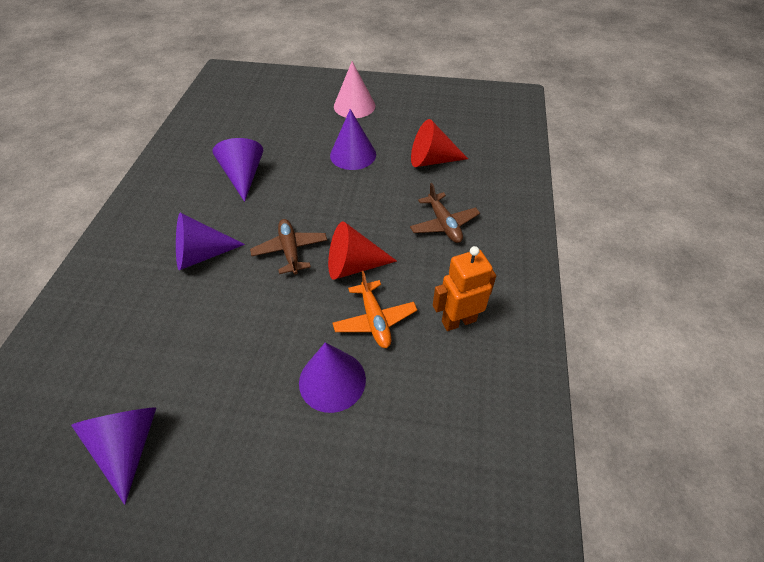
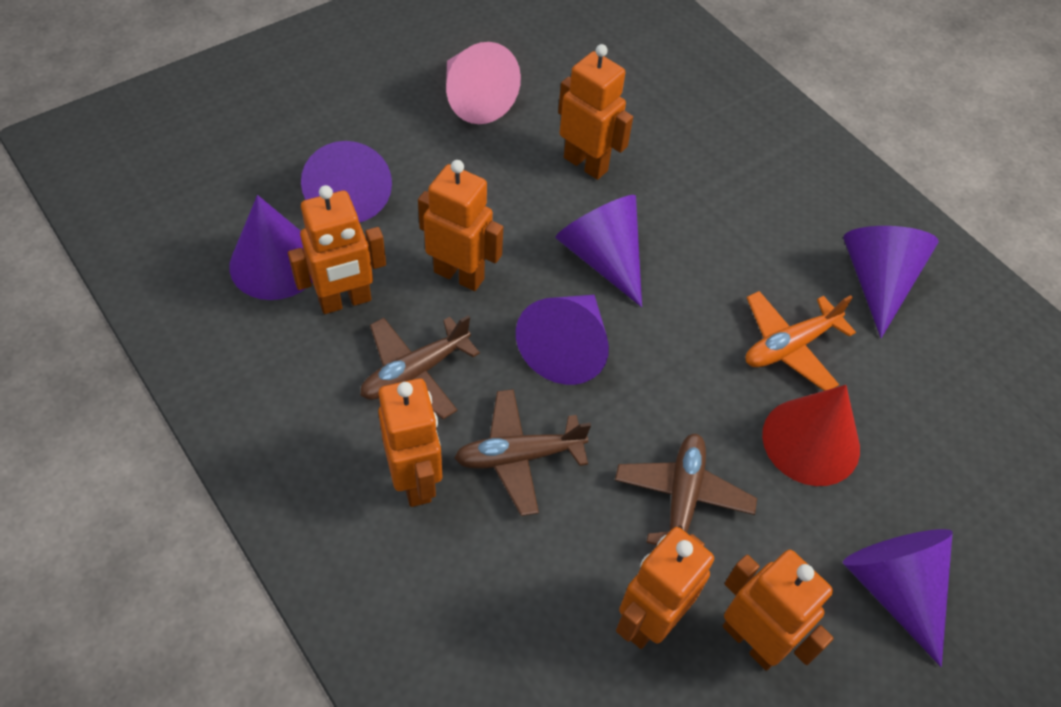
brown plane: 2 -> 3
orange robot: 1 -> 6
purple cone: 5 -> 6
red cone: 2 -> 1

